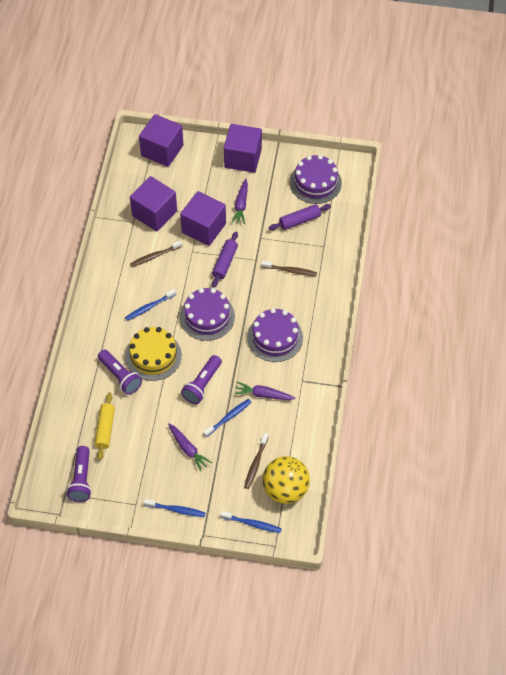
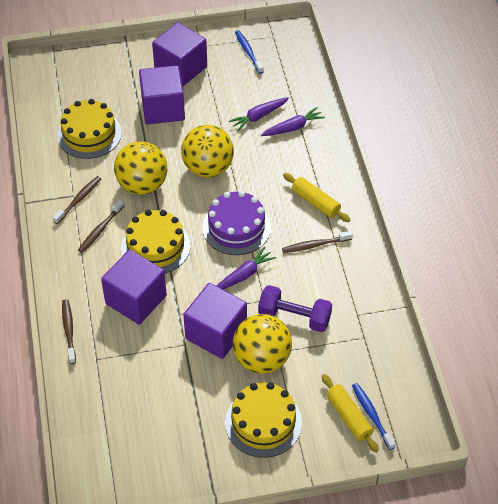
blue toothbrush: 4 -> 2
brown toothbrush: 3 -> 4
purple cake: 3 -> 1
purple dumbbell: 0 -> 1
purple flashlight: 3 -> 0
purple rolling pin: 2 -> 0
yellow ball: 1 -> 3
yellow cake: 1 -> 3
yellow rolling pin: 1 -> 2

